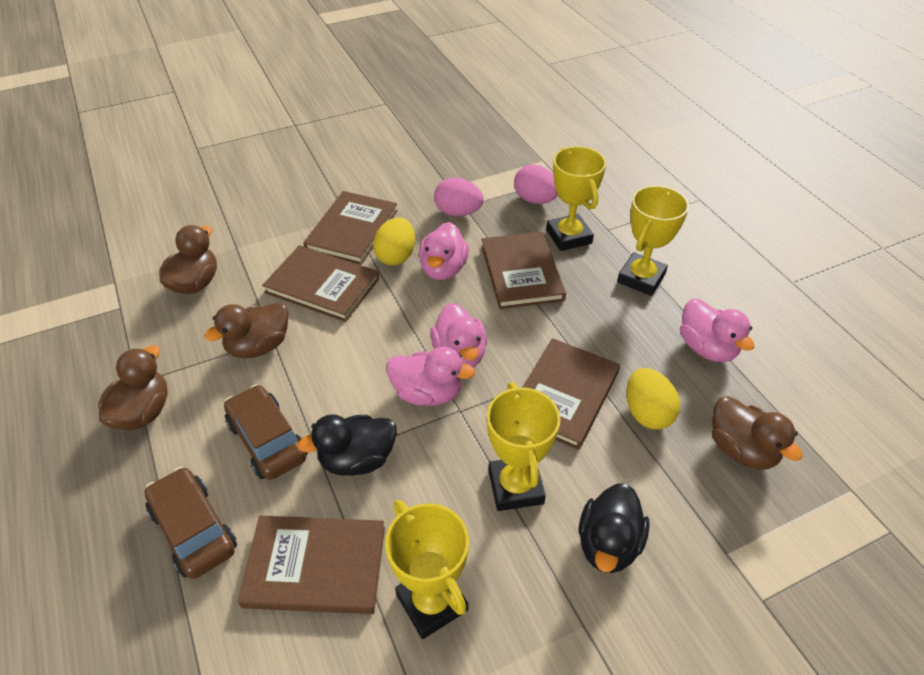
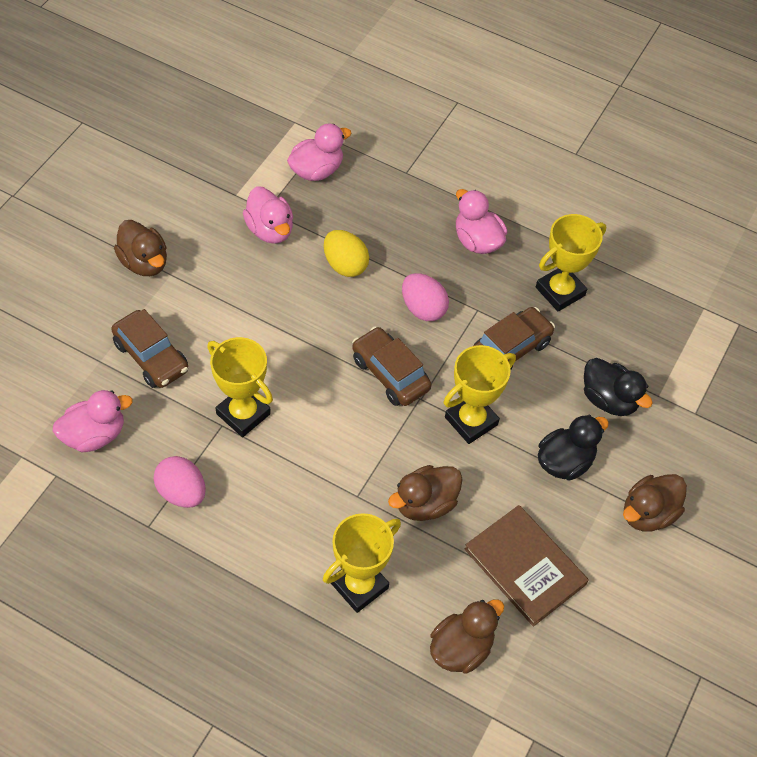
brown book: 5 -> 1
brown car: 2 -> 3
yellow egg: 2 -> 1

